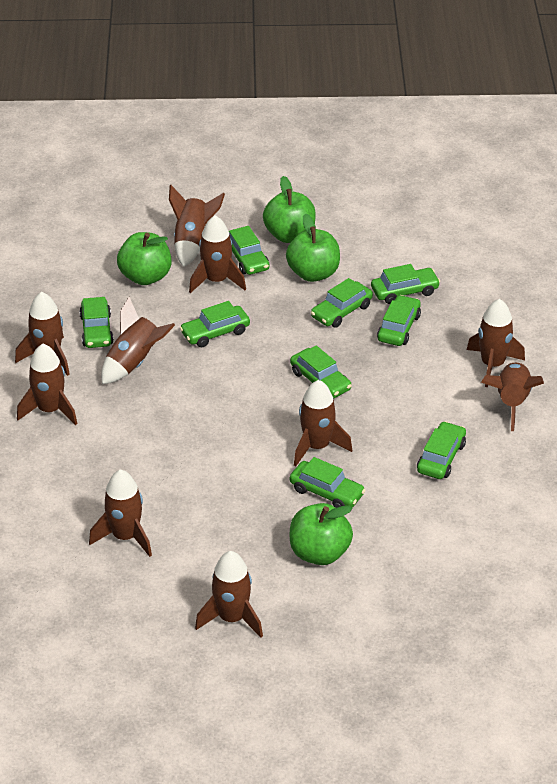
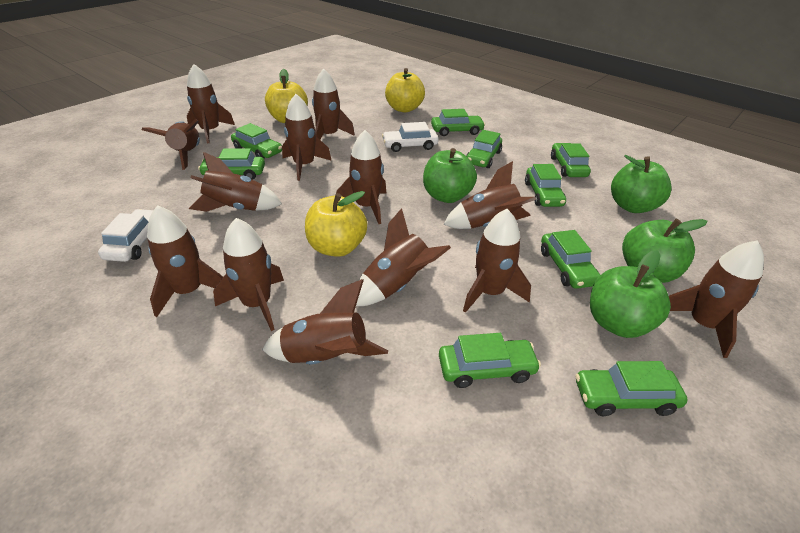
brown rocket: 10 -> 13
white car: 0 -> 2
yellow apple: 0 -> 3

